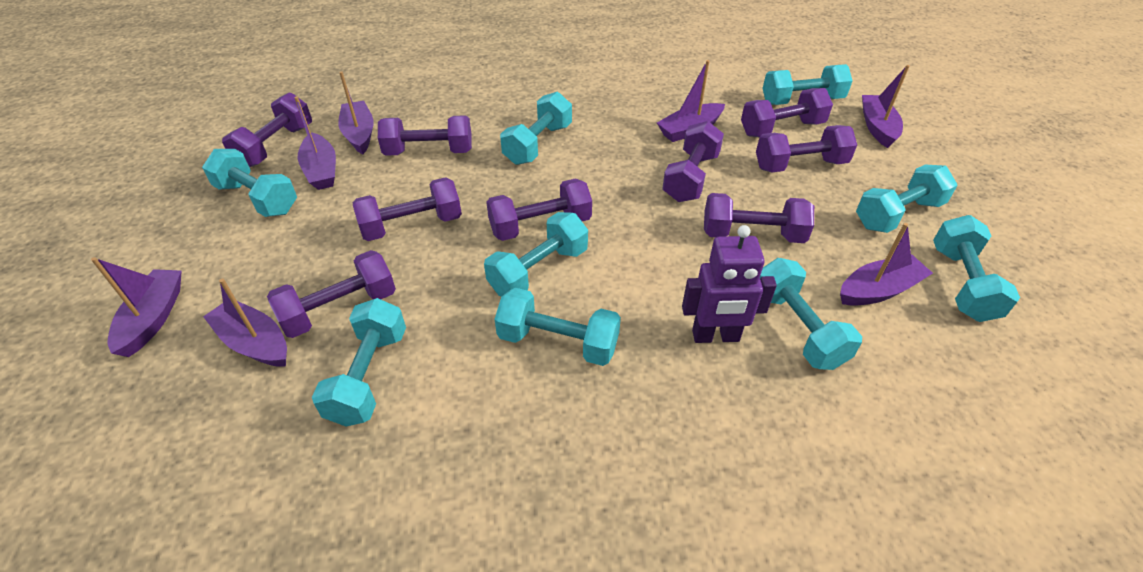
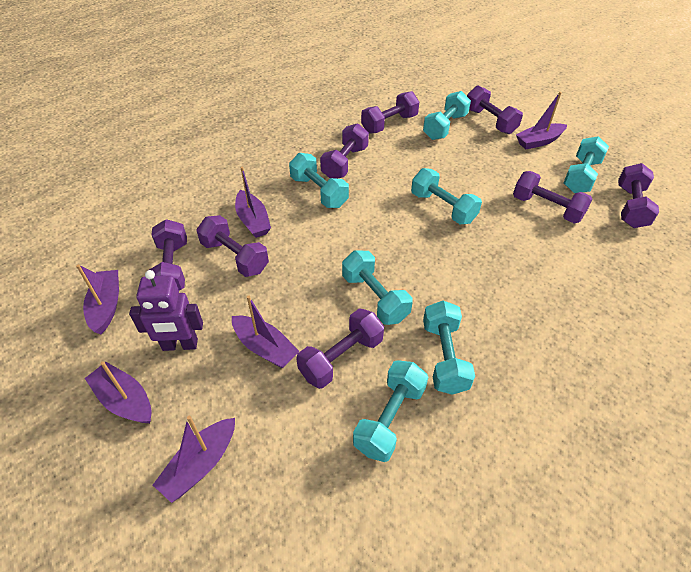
purple boat: 7 -> 6
purple dumbbell: 9 -> 8
turquoise dumbbell: 9 -> 7

